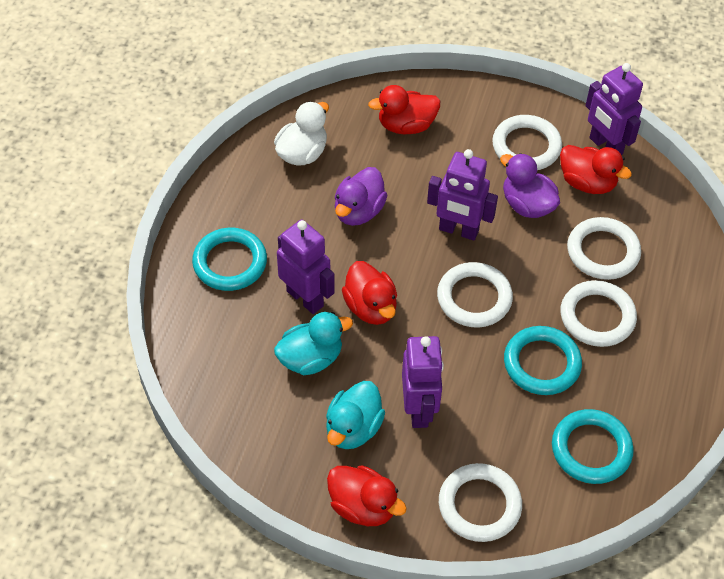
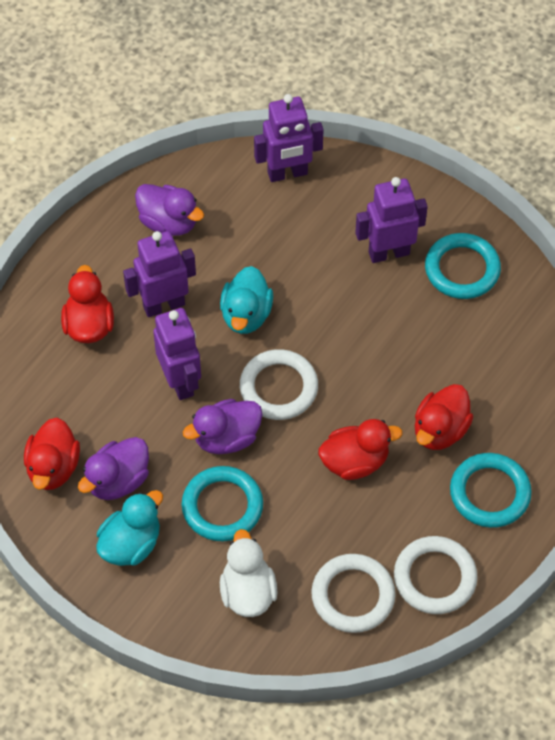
purple duck: 2 -> 3
white ring: 5 -> 3

